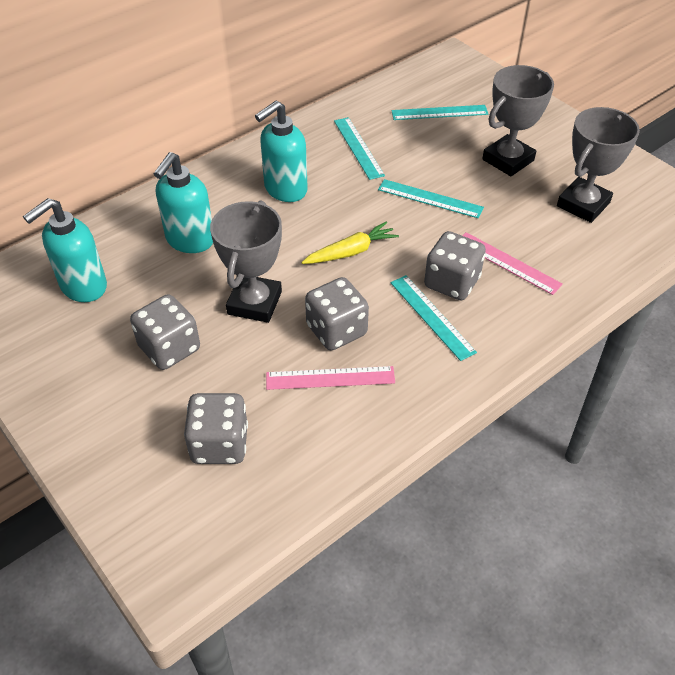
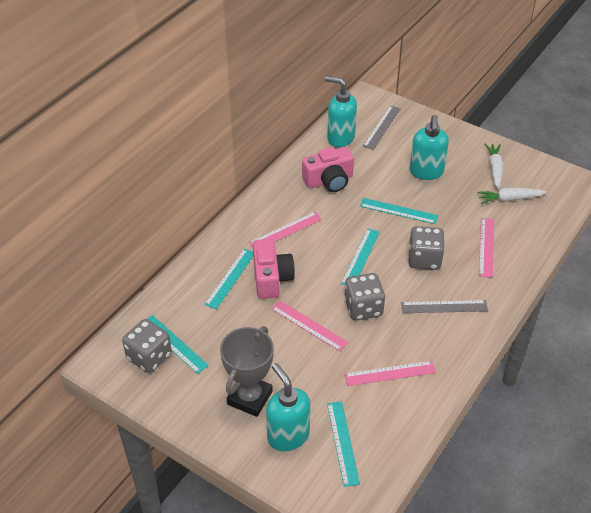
grey dice: 4 -> 3
grey ruler: 0 -> 2
grey trophy: 3 -> 1
pink camera: 0 -> 2
pink ruler: 2 -> 4
turquoise ruler: 4 -> 5
white carrot: 0 -> 2
yellow carrot: 1 -> 0

